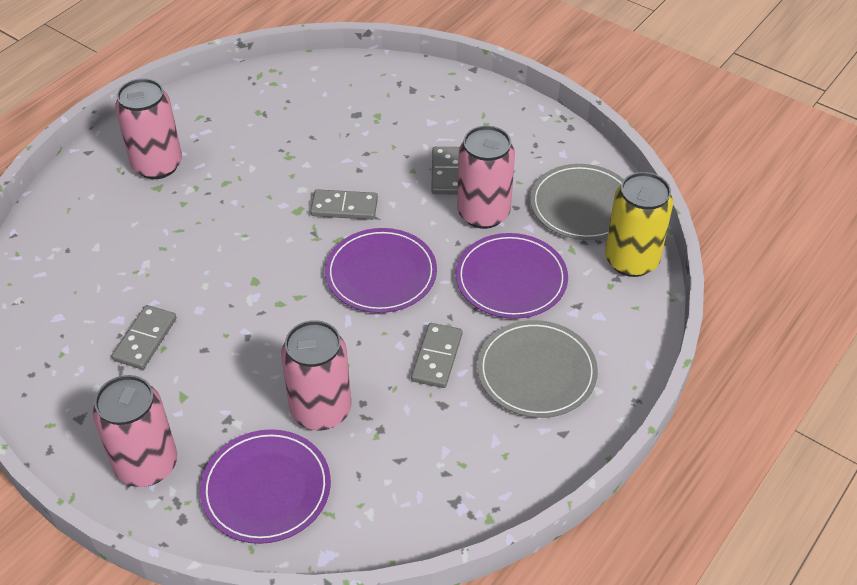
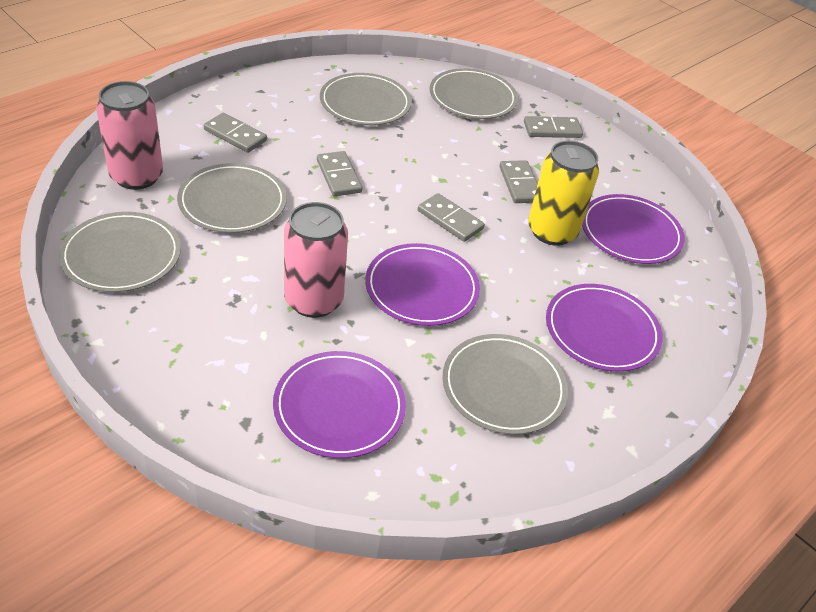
grey domino: 4 -> 5
grey plate: 2 -> 5
pink can: 4 -> 2
purple plate: 3 -> 4

